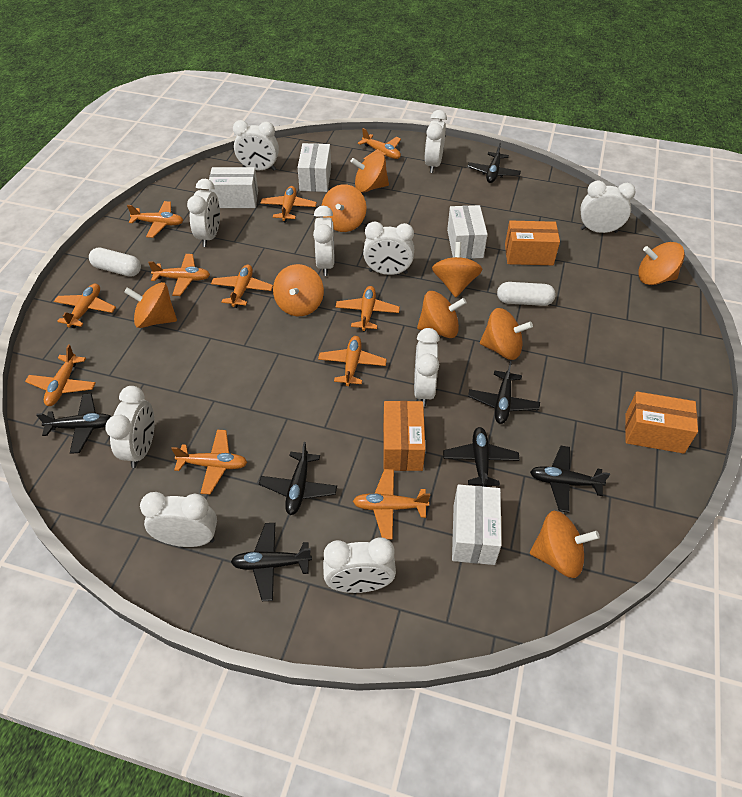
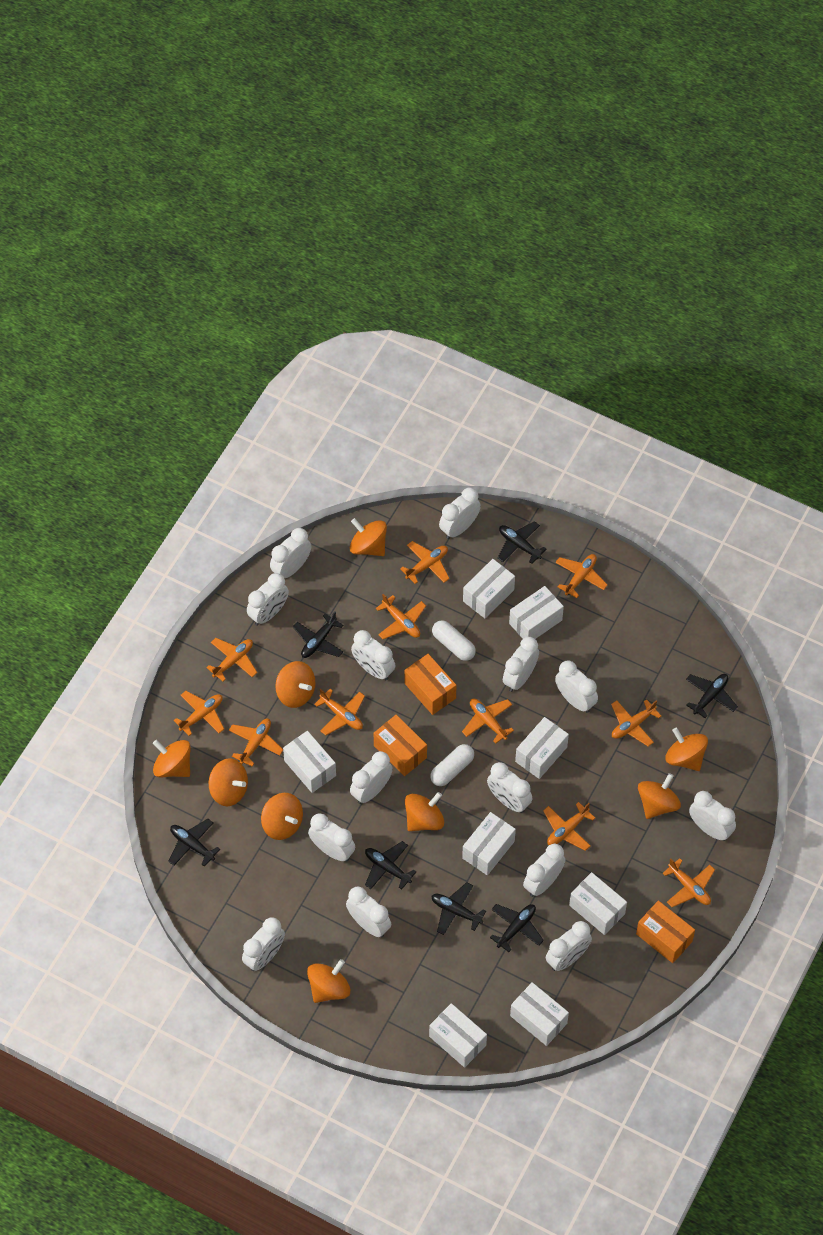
white box: 4 -> 8
white clock: 10 -> 14

